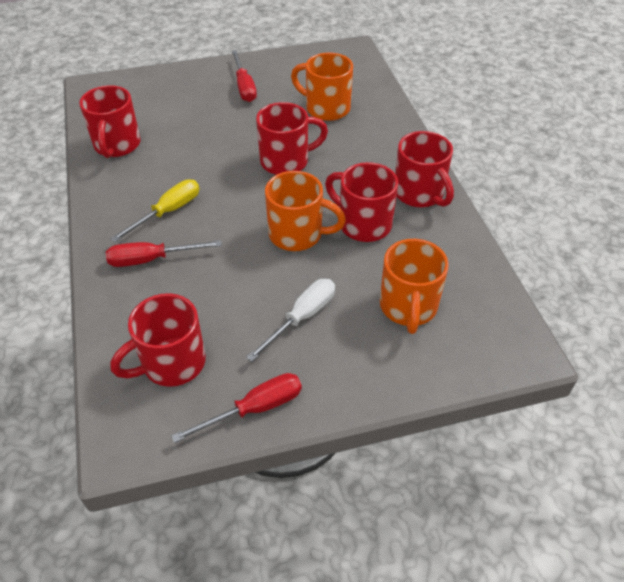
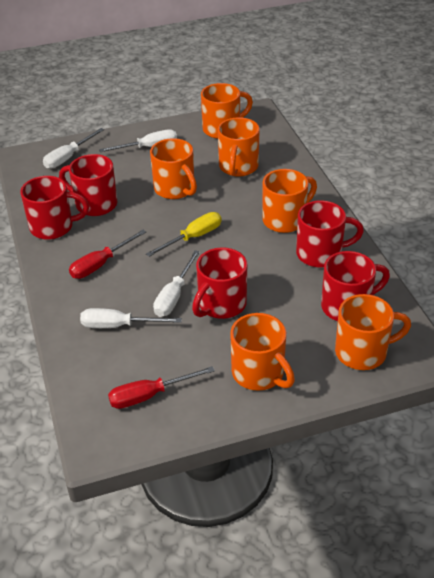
orange mug: 3 -> 6
red screwdriver: 3 -> 2
white screwdriver: 1 -> 4

